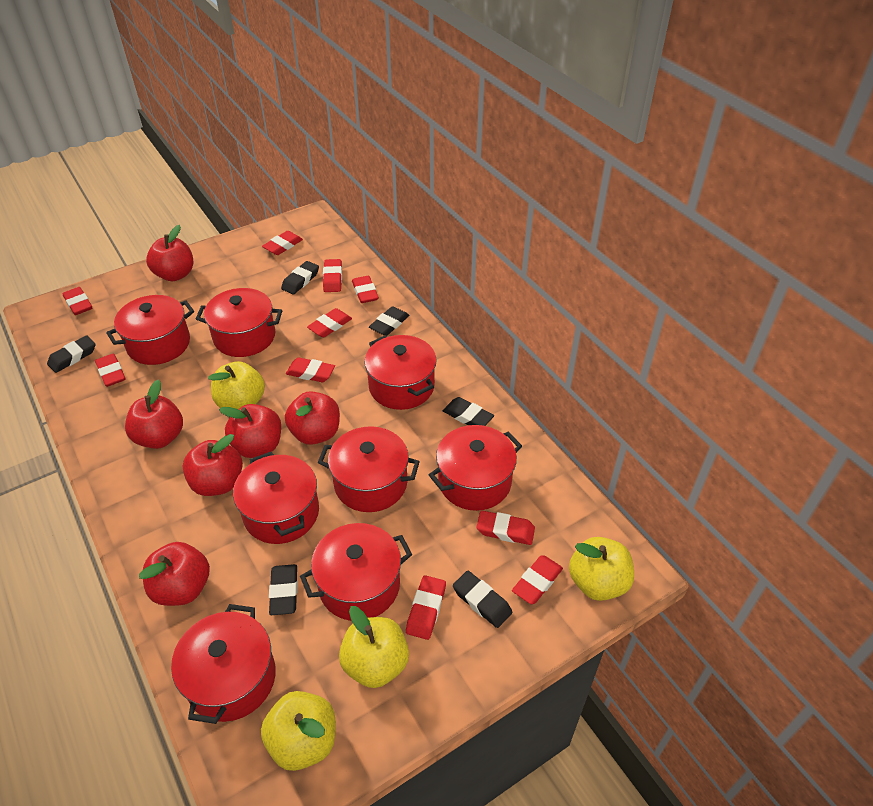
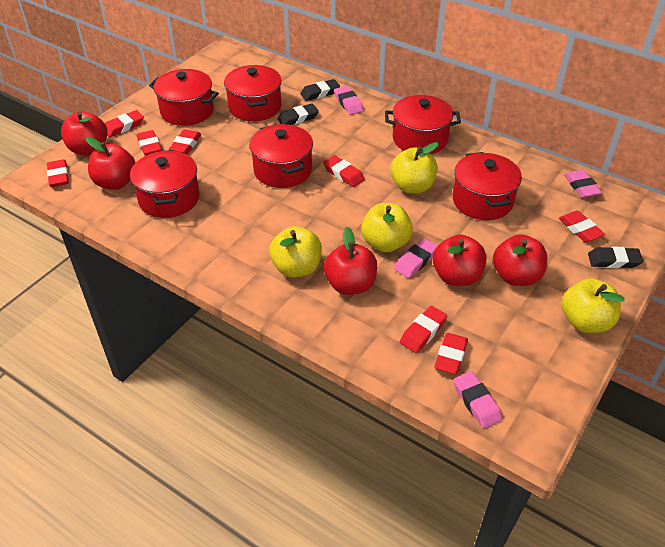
black eraser: 6 -> 3
pink eraser: 0 -> 4
red apple: 6 -> 5
red eraser: 10 -> 8
red pot: 8 -> 6

